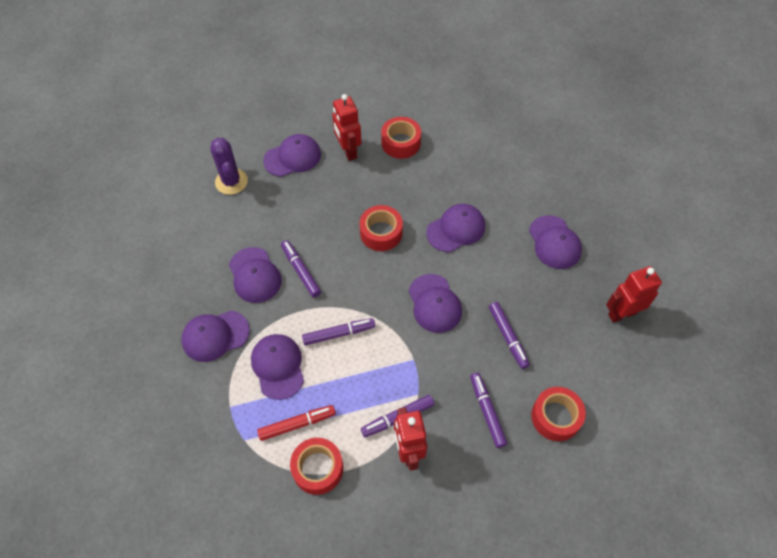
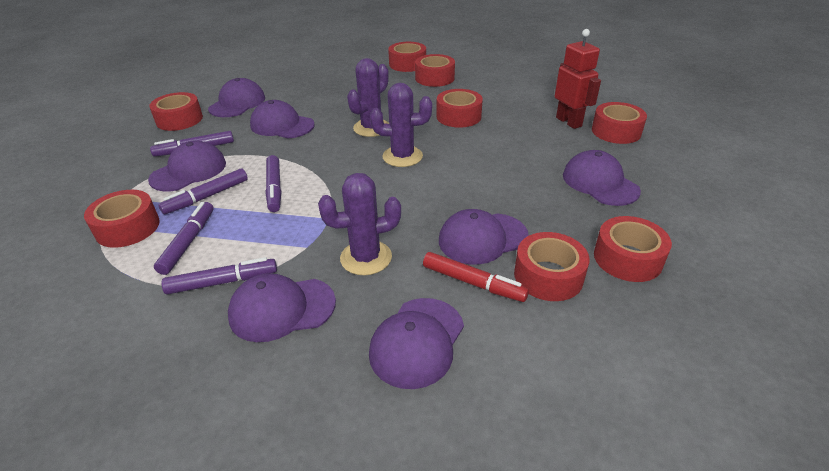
purple cactus: 1 -> 3
red robot: 3 -> 1
red tape: 4 -> 8

